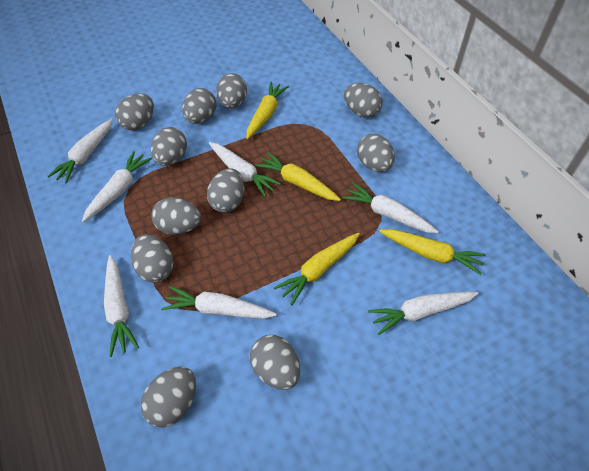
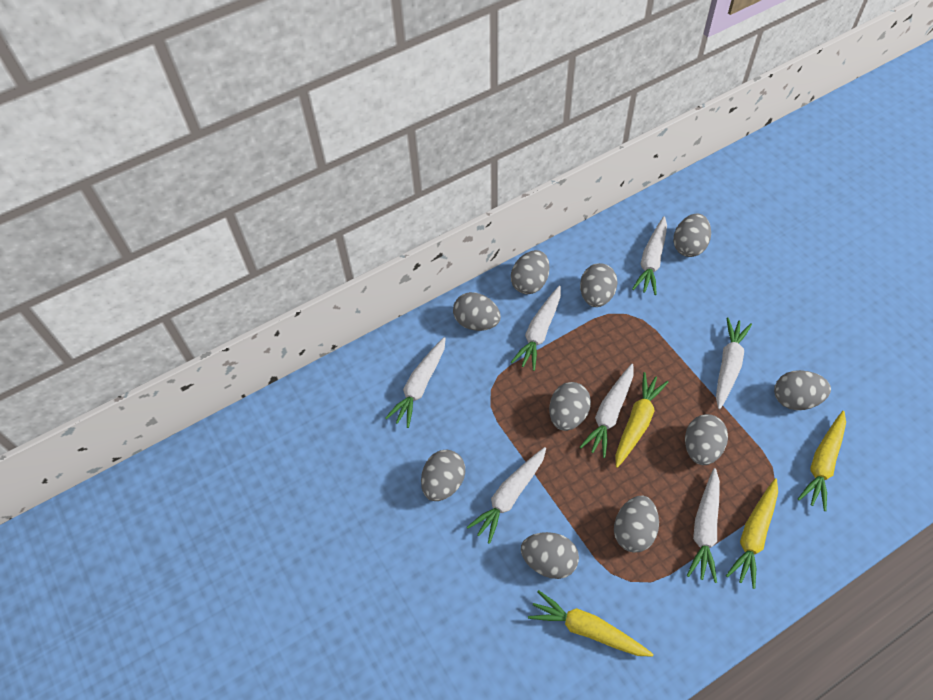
grey egg: 11 -> 10

